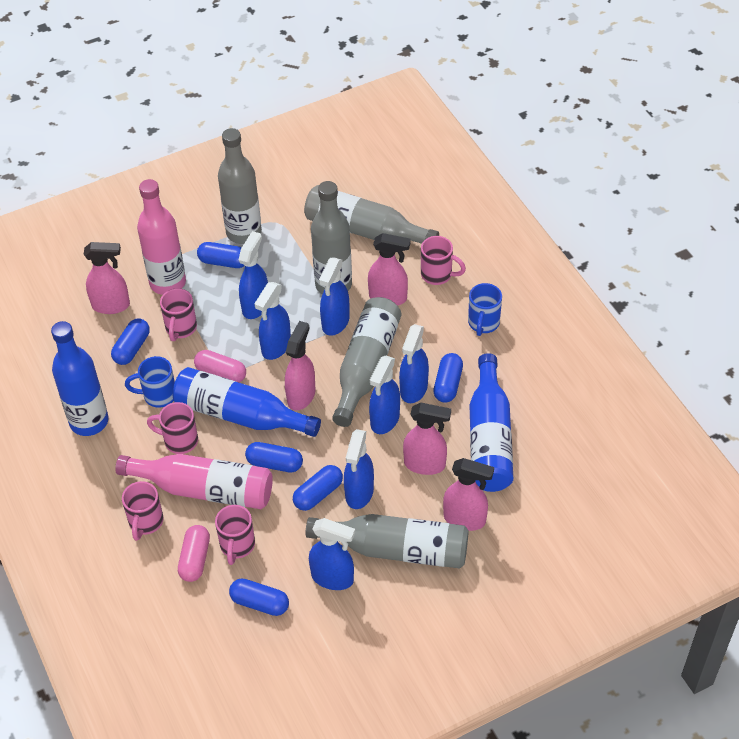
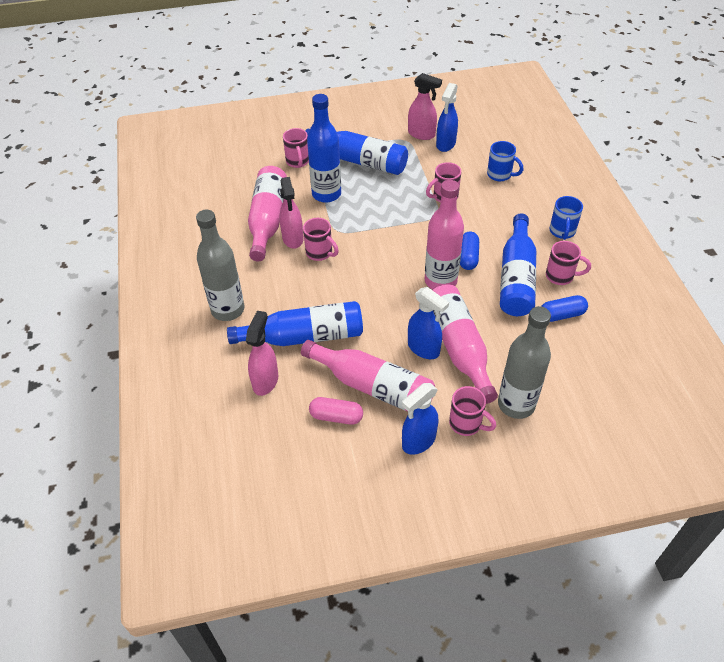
blue bottle: 3 -> 4
blue capsule: 6 -> 2
blue spray bottle: 7 -> 3
grey bottle: 5 -> 2
pink bottle: 2 -> 4
pink capsule: 2 -> 1
pink spray bottle: 5 -> 3

